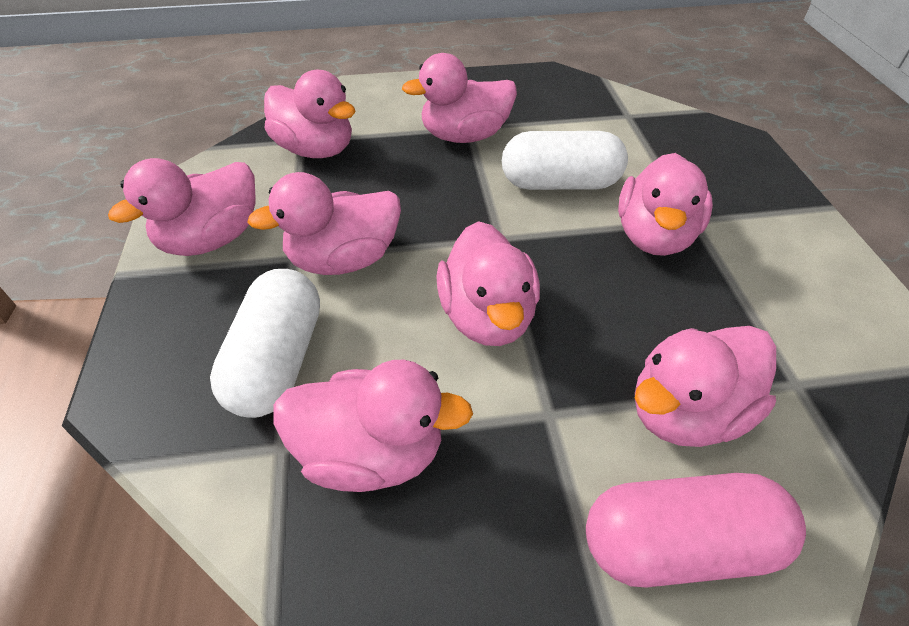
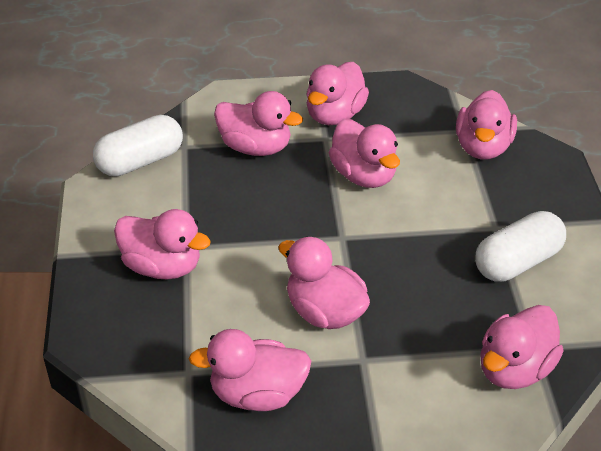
pink capsule: 1 -> 0

